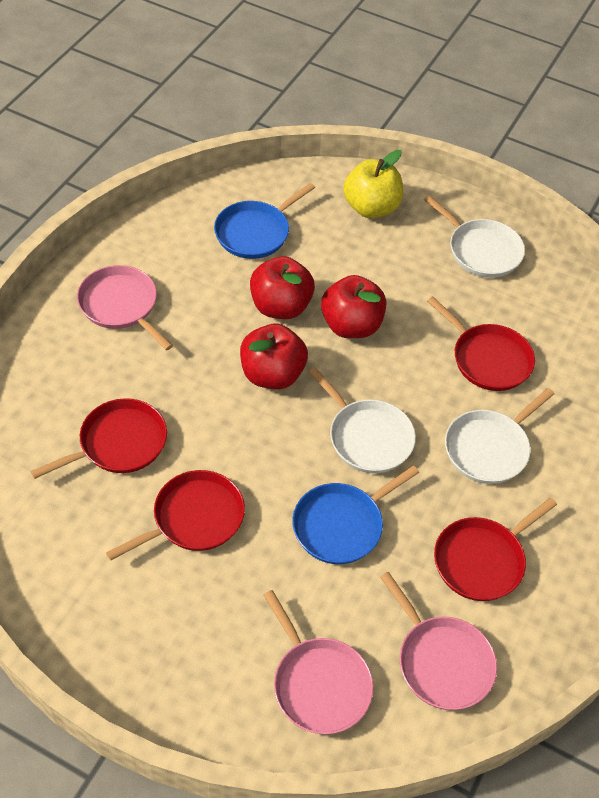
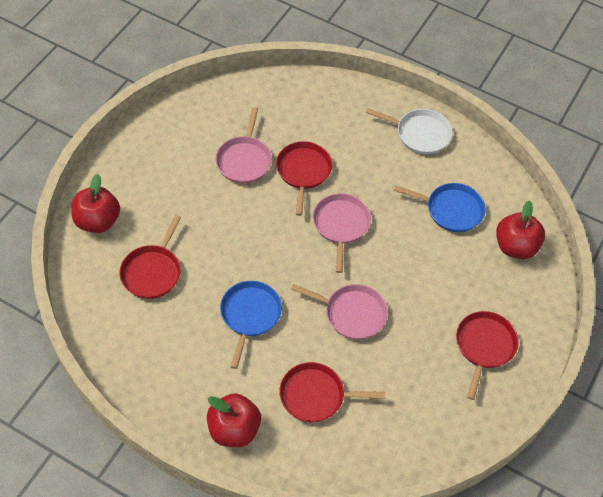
white pan: 3 -> 1
yellow apple: 1 -> 0

